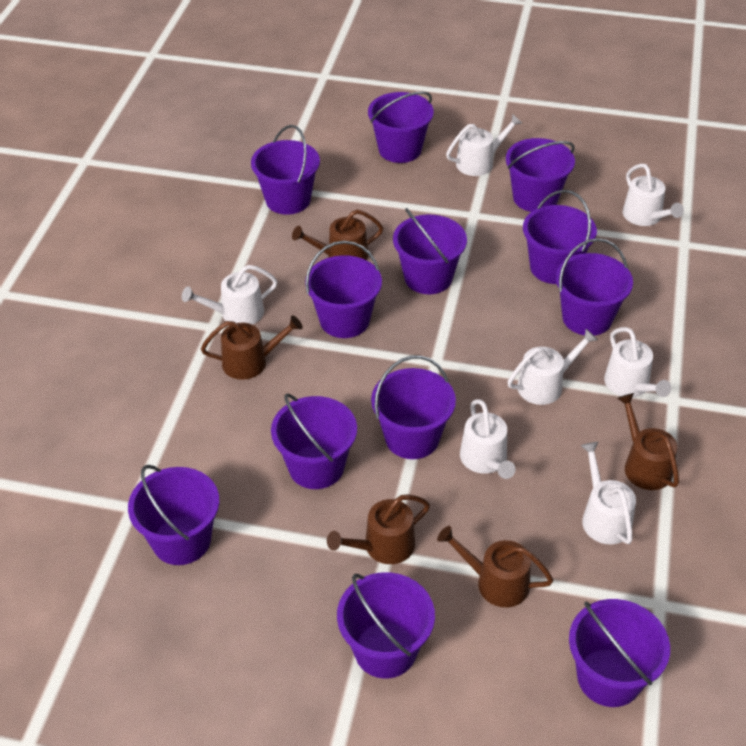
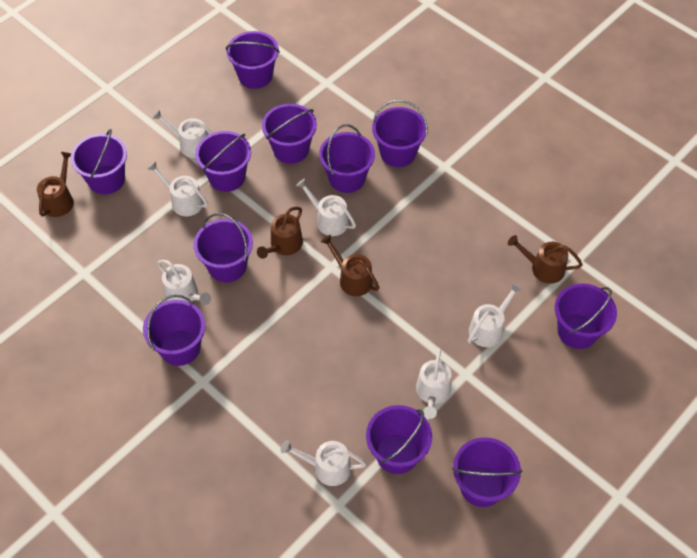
brown watering can: 5 -> 4
purple bucket: 12 -> 11

